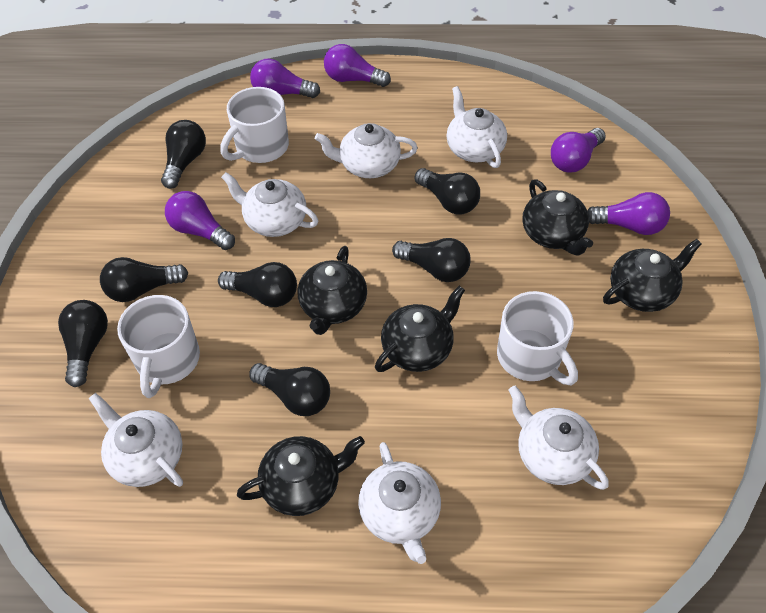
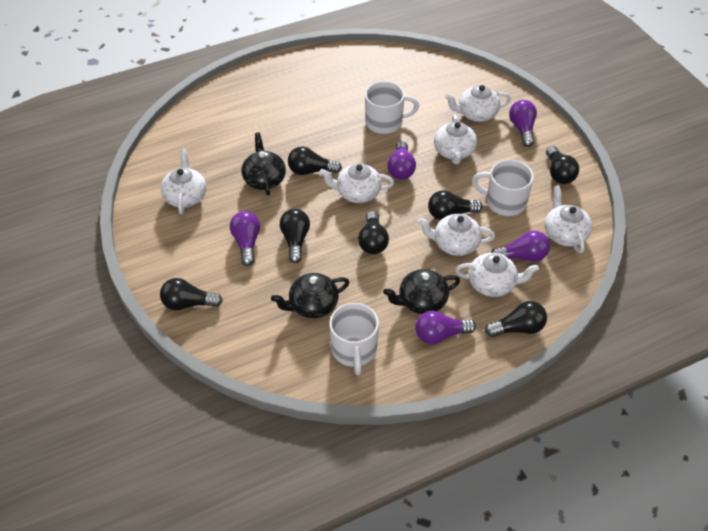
black teapot: 5 -> 3
white teapot: 6 -> 7

